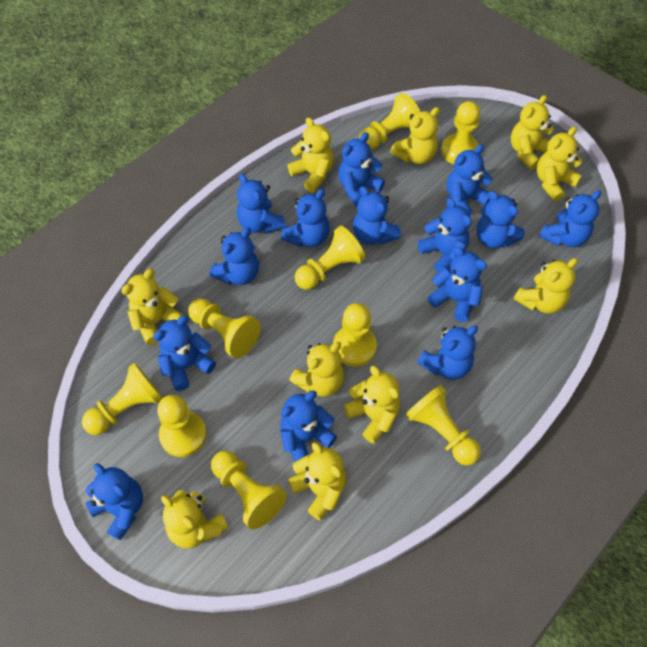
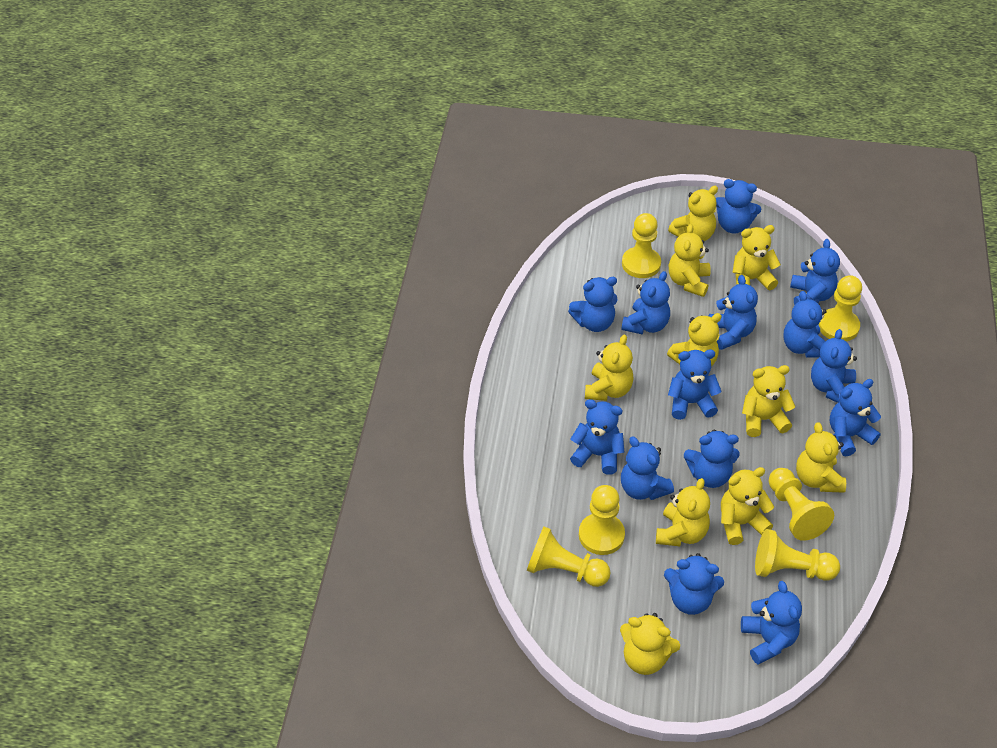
yellow pawn: 9 -> 6

